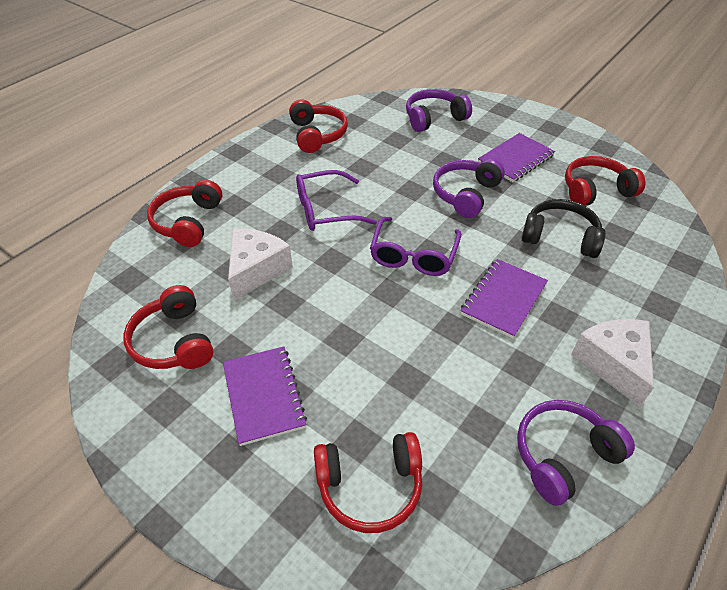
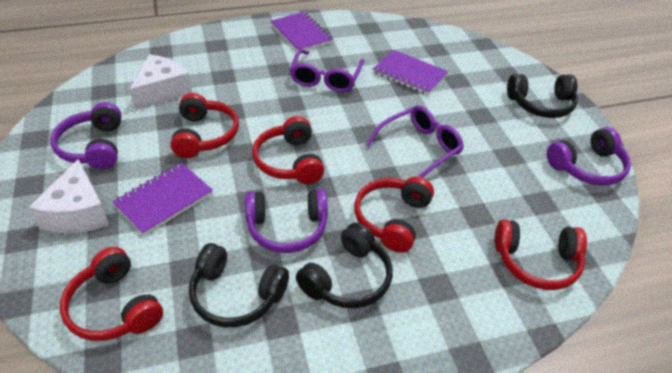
black headphones: 1 -> 3

